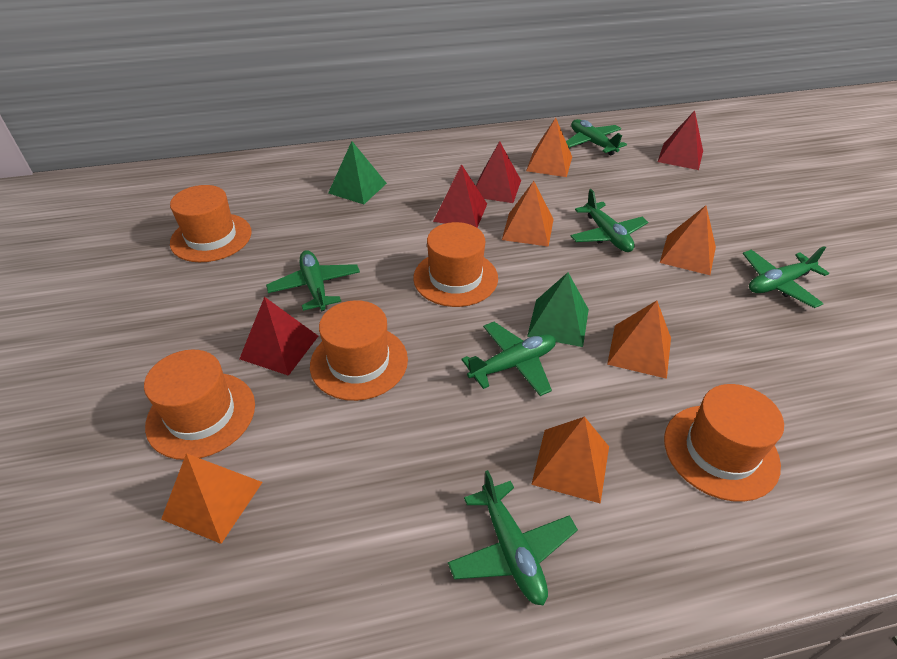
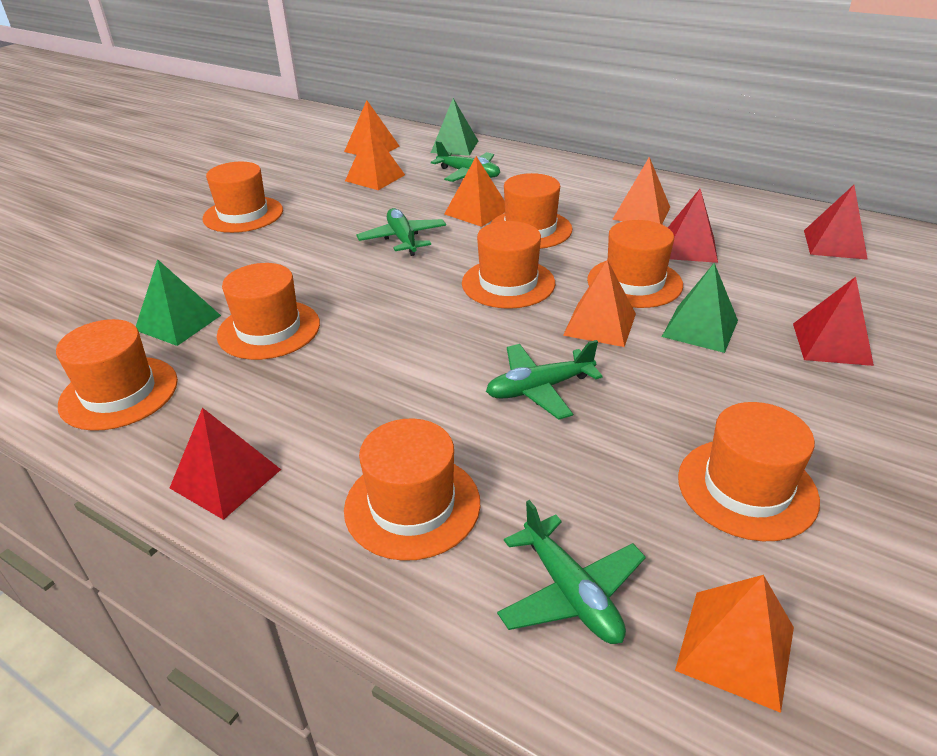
green plane: 6 -> 4
green pyramid: 2 -> 3
orange hat: 5 -> 8

